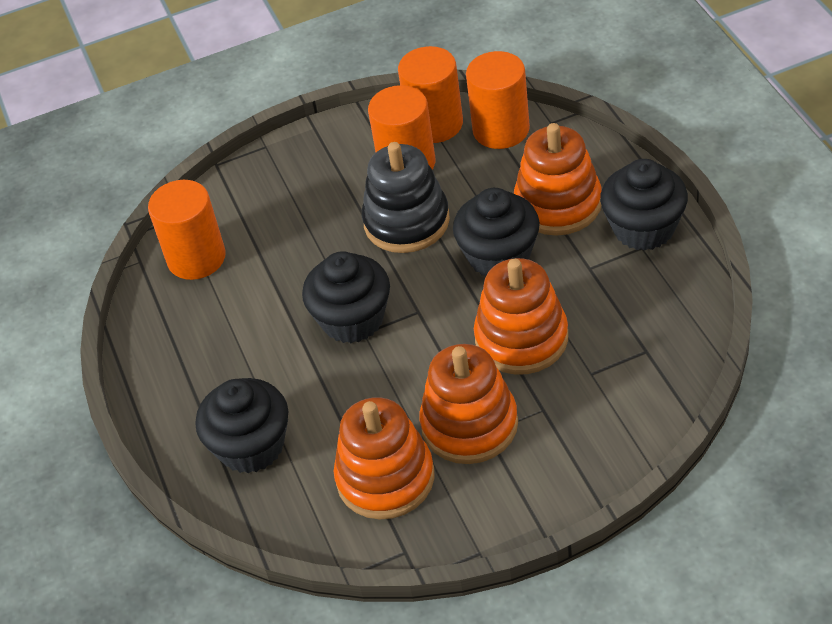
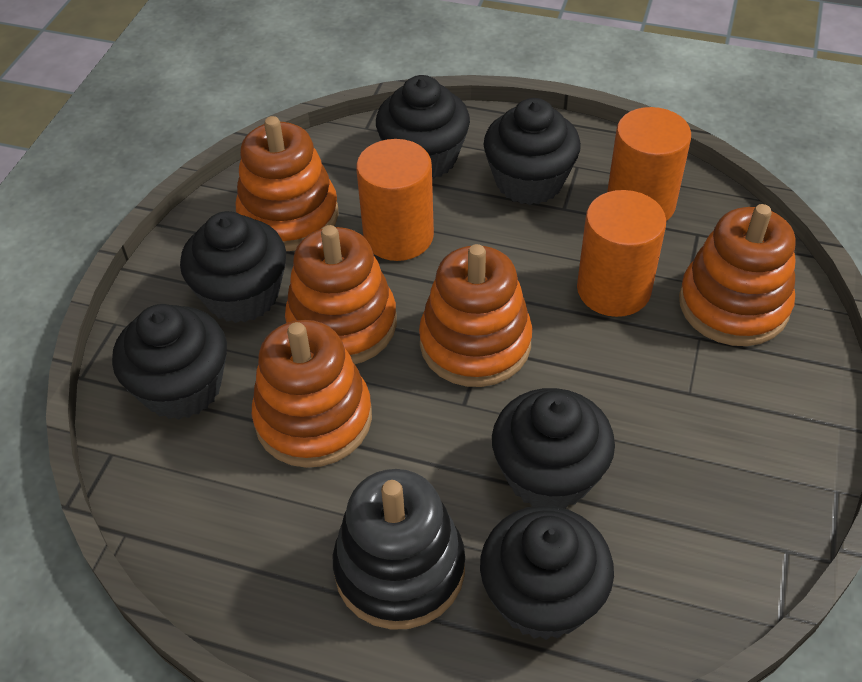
black cupcake: 4 -> 6
orange cylinder: 4 -> 3
orange stacking toy: 4 -> 5

